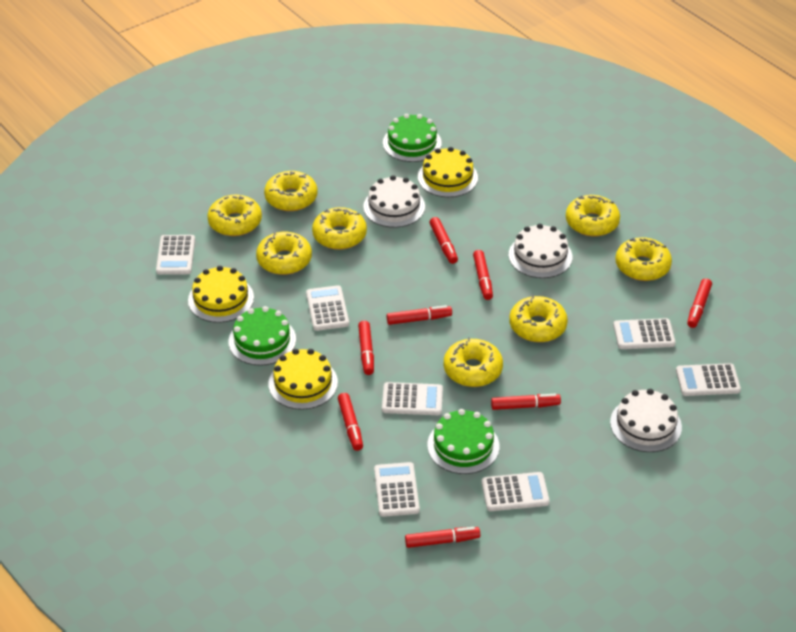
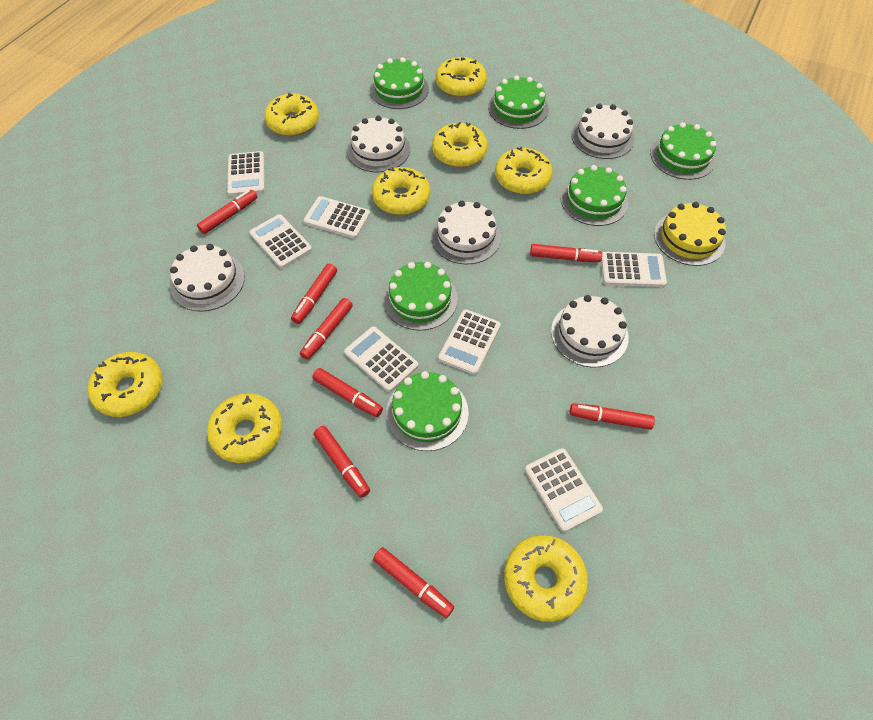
green cake: 3 -> 6
white cake: 3 -> 5
yellow cake: 3 -> 1

